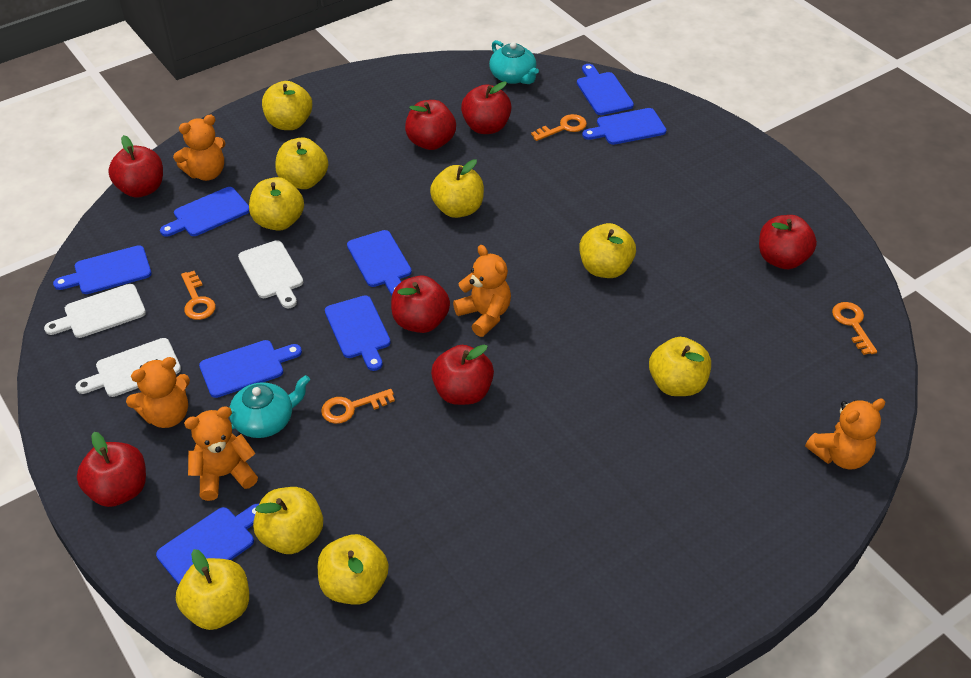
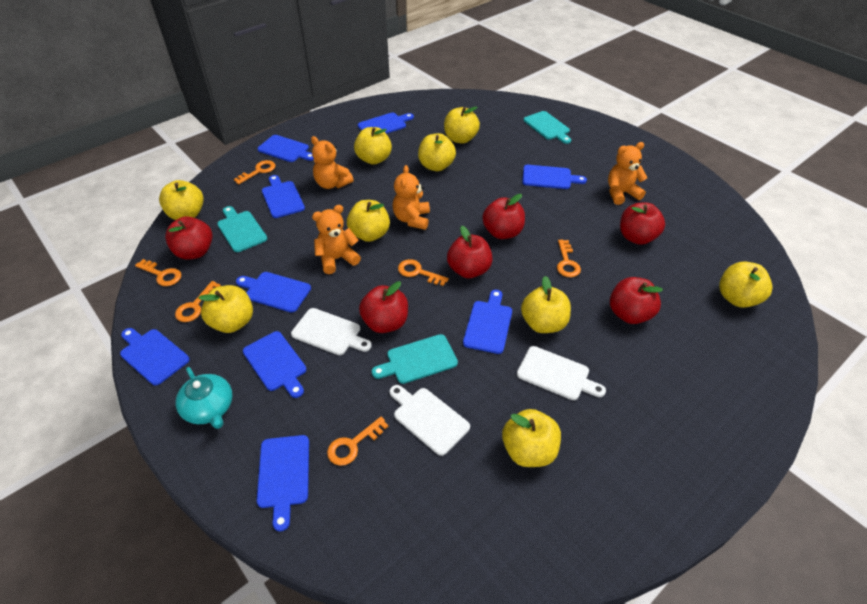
blue cutting board: 8 -> 9
orange key: 4 -> 6
orange teddy bear: 5 -> 4
red apple: 7 -> 6
turquoise cutting board: 0 -> 3
turquoise teapot: 2 -> 1

